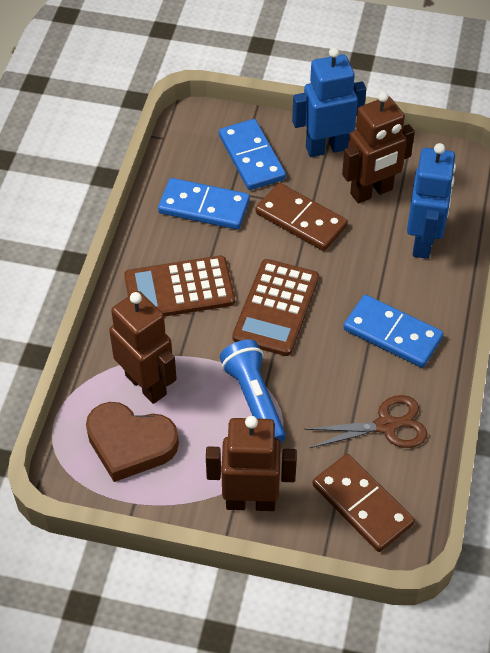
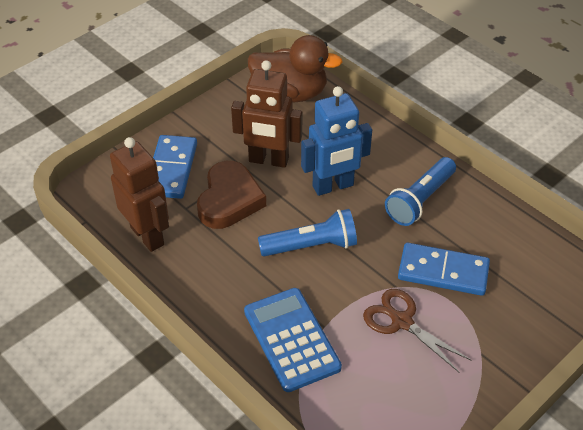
blue calculator: 0 -> 1
blue domino: 3 -> 2
blue flashlight: 1 -> 2
blue robot: 2 -> 1
brown calculator: 2 -> 0
brown domino: 2 -> 0
brown duck: 0 -> 1
brown robot: 3 -> 2

